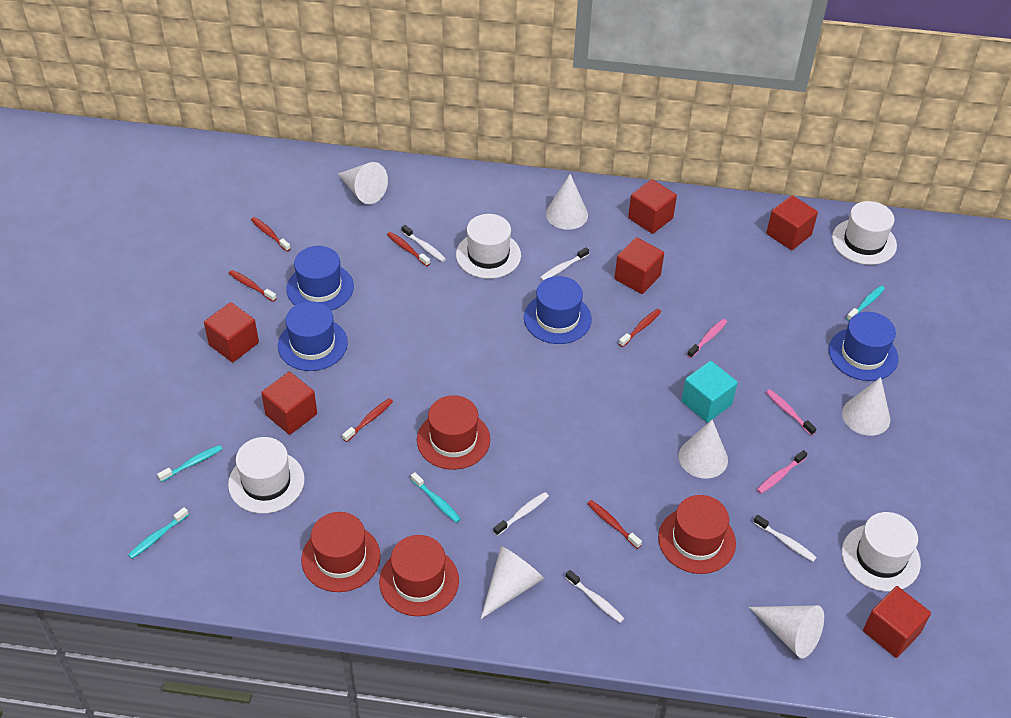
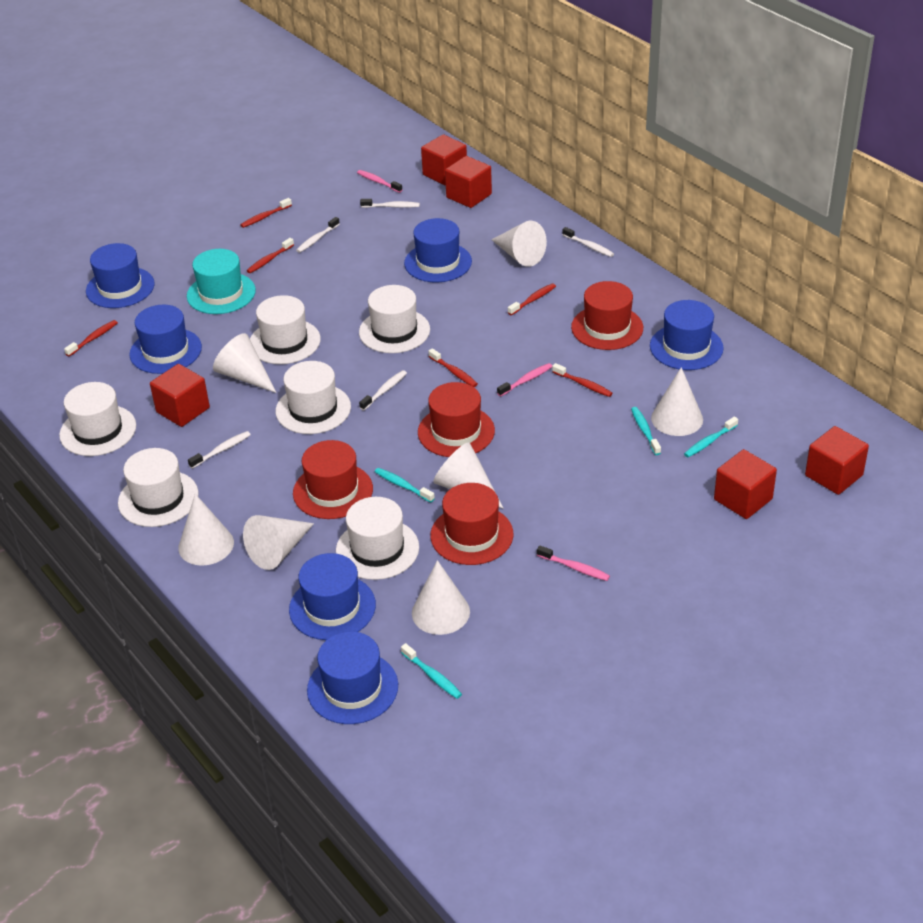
blue hat: 4 -> 6
red cube: 6 -> 5
turquoise cube: 1 -> 0
turquoise hat: 0 -> 1
white cone: 6 -> 7
white hat: 4 -> 6

